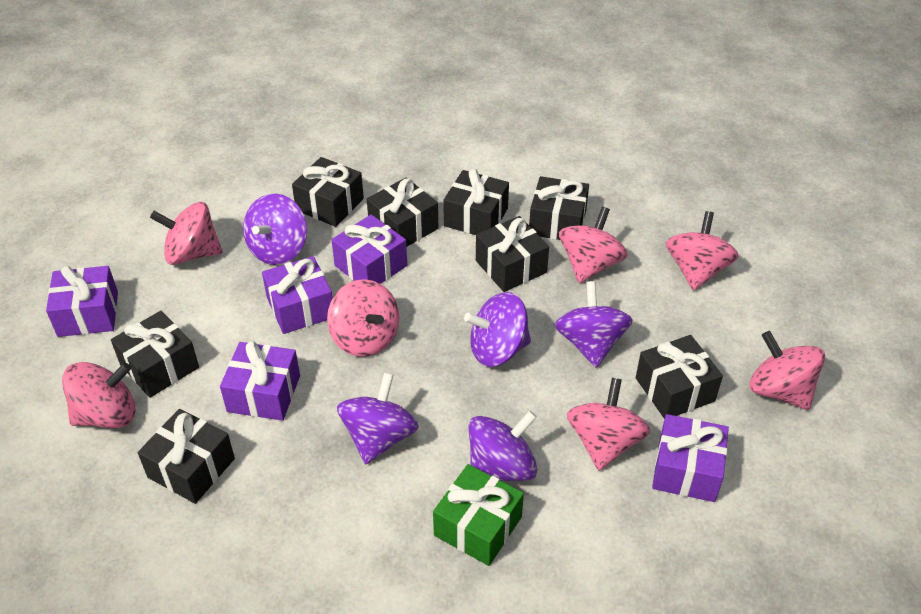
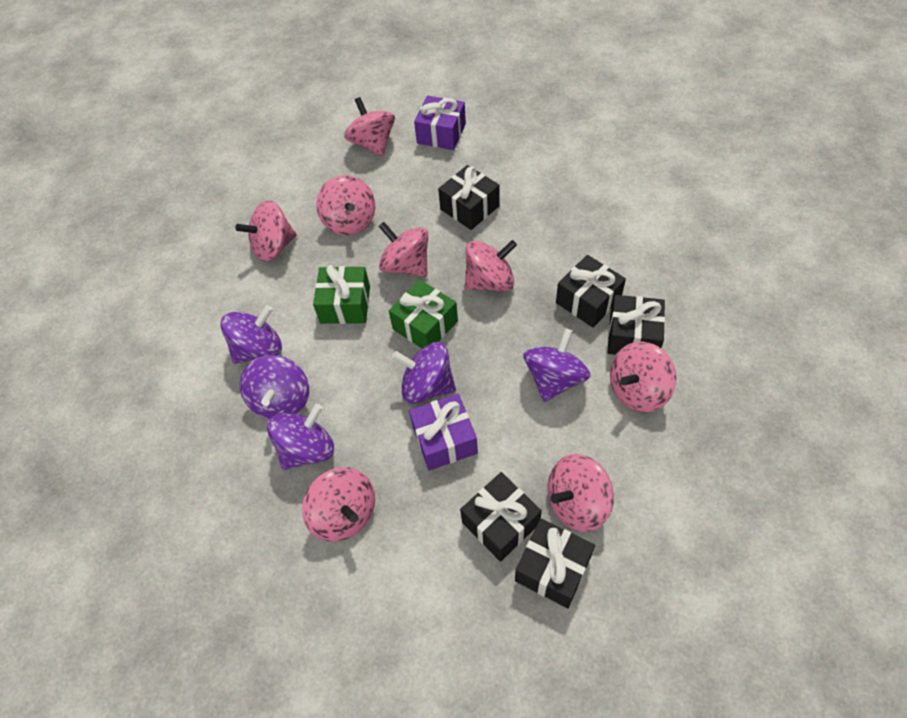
black gift: 8 -> 5
green gift: 1 -> 2
pink spinning top: 7 -> 8
purple gift: 5 -> 2

